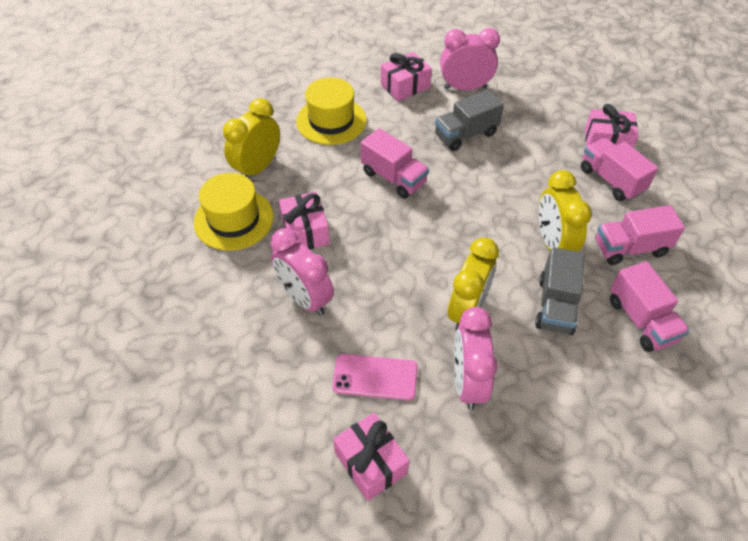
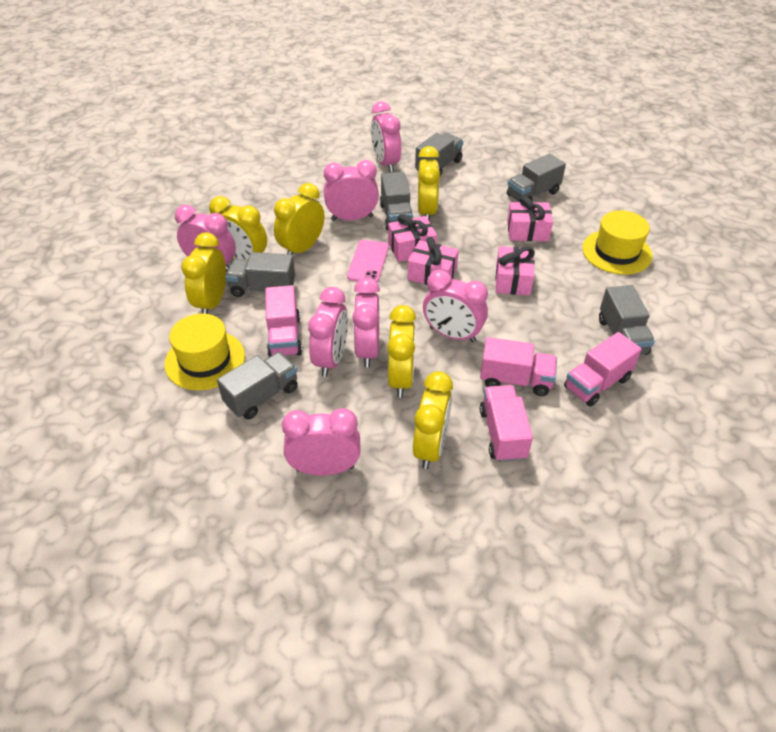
grey truck: 2 -> 6
pink clock: 3 -> 7
yellow clock: 3 -> 6

